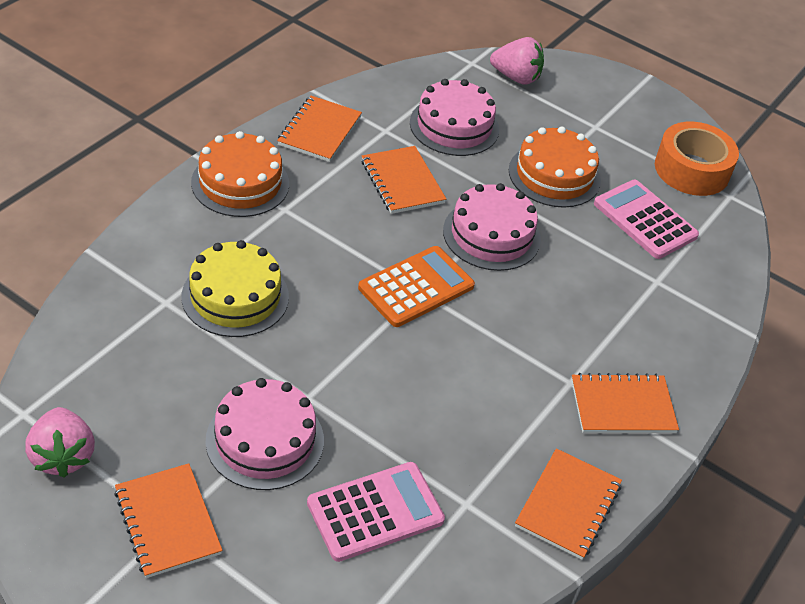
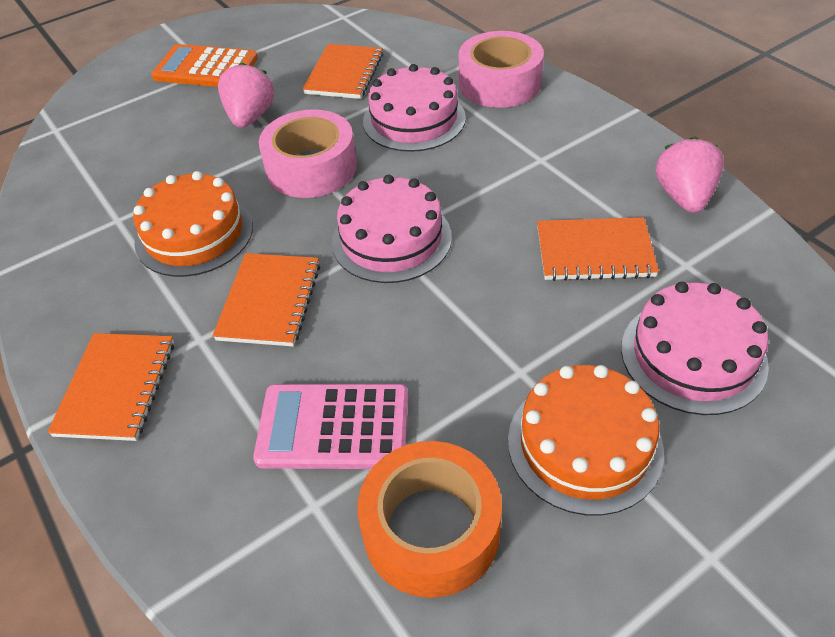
orange notebook: 5 -> 4
pink calculator: 2 -> 1
pink tape: 0 -> 2
yellow cake: 1 -> 0

